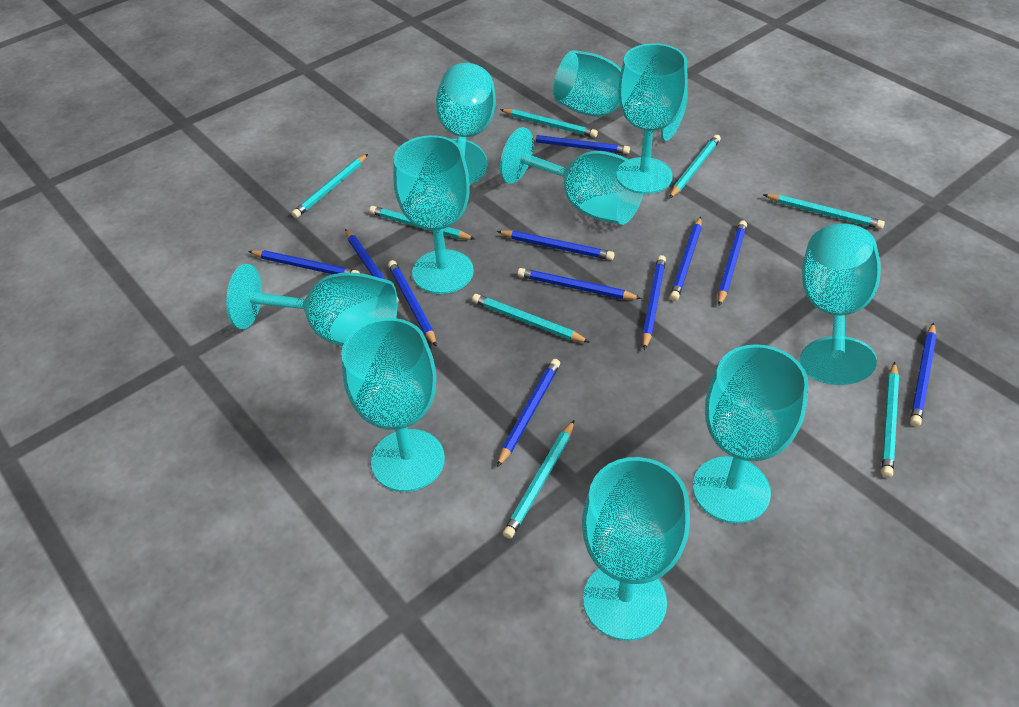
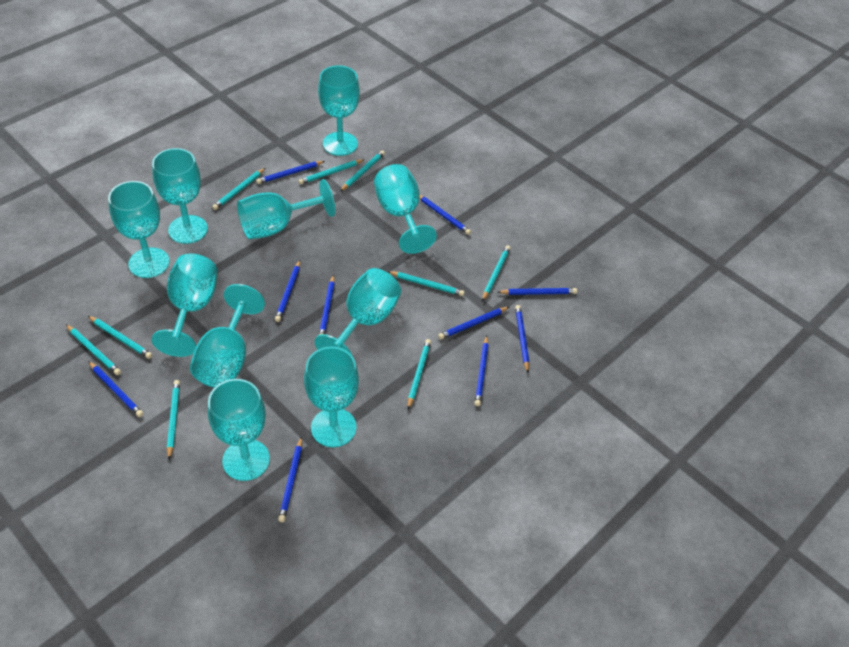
blue pencil: 11 -> 10
turquoise pencil: 8 -> 9

